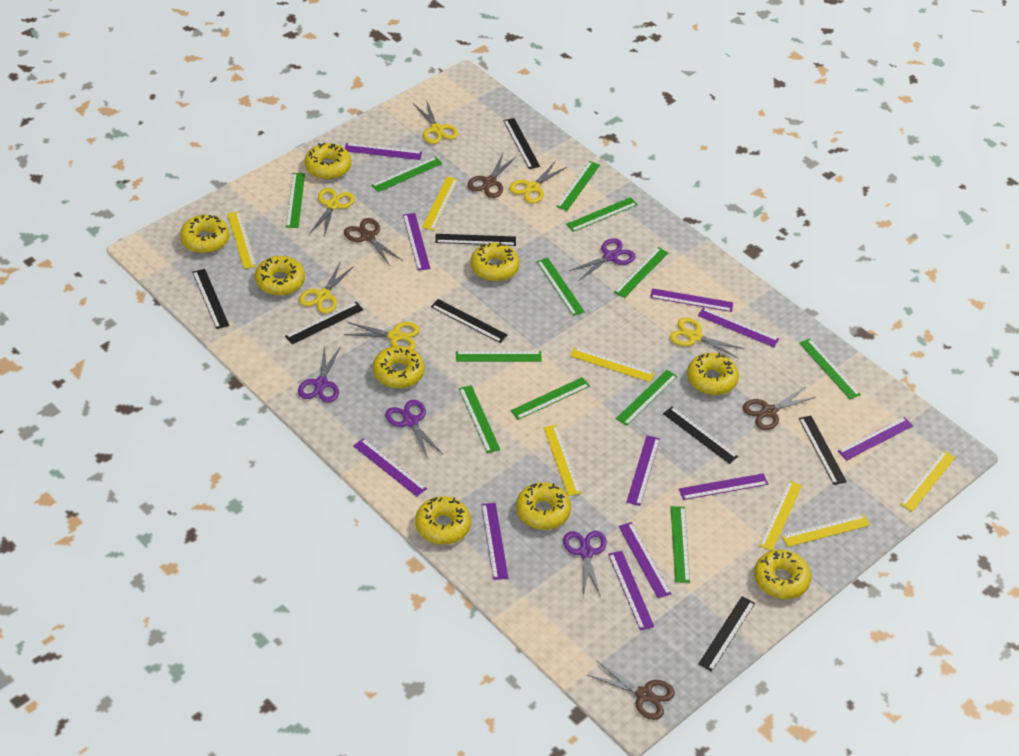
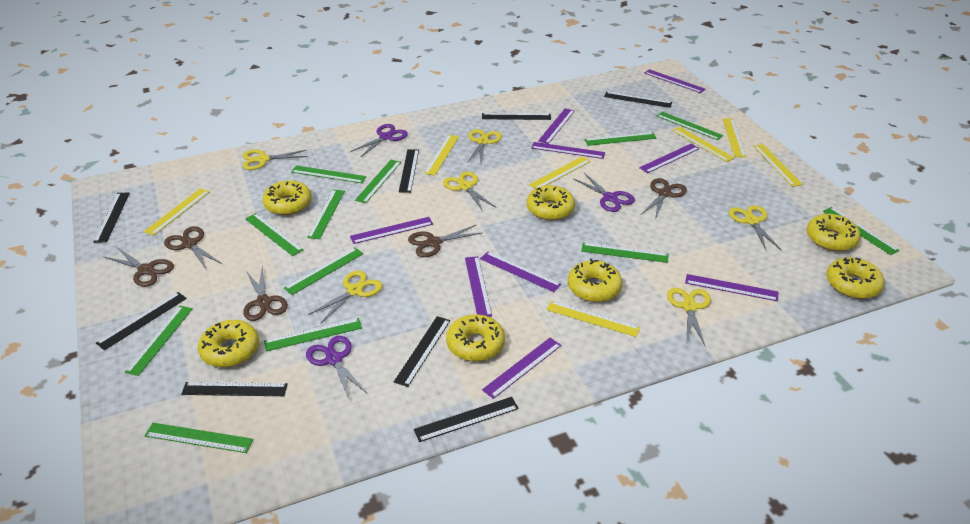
brown scissors: 4 -> 5
purple ruler: 11 -> 9
purple scissors: 4 -> 3
yellow donut: 9 -> 7

